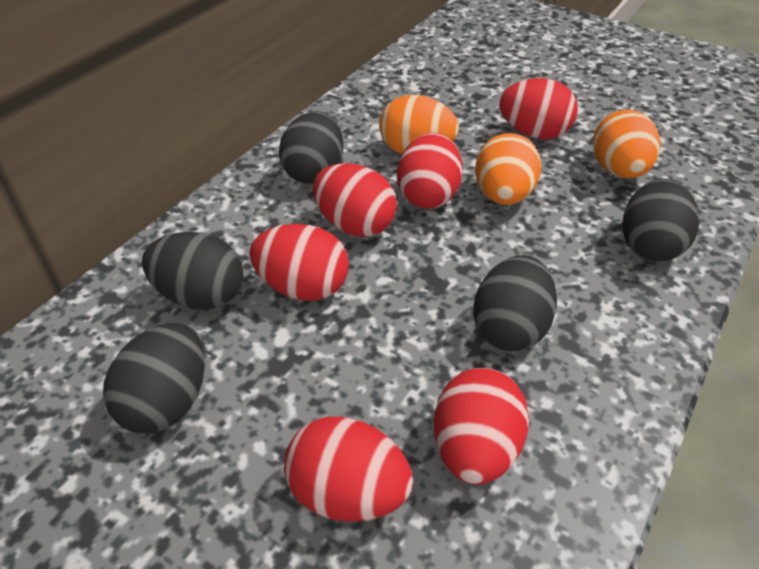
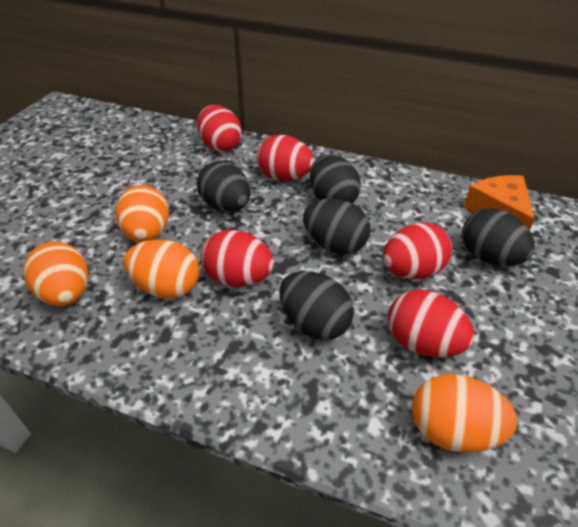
orange cheese: 0 -> 1
orange egg: 3 -> 4
red egg: 6 -> 5

